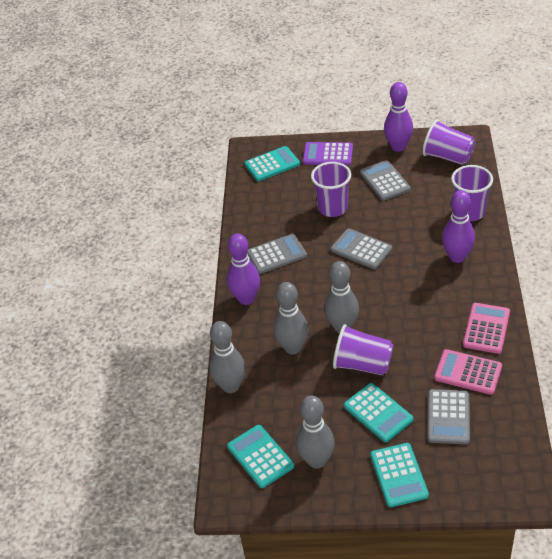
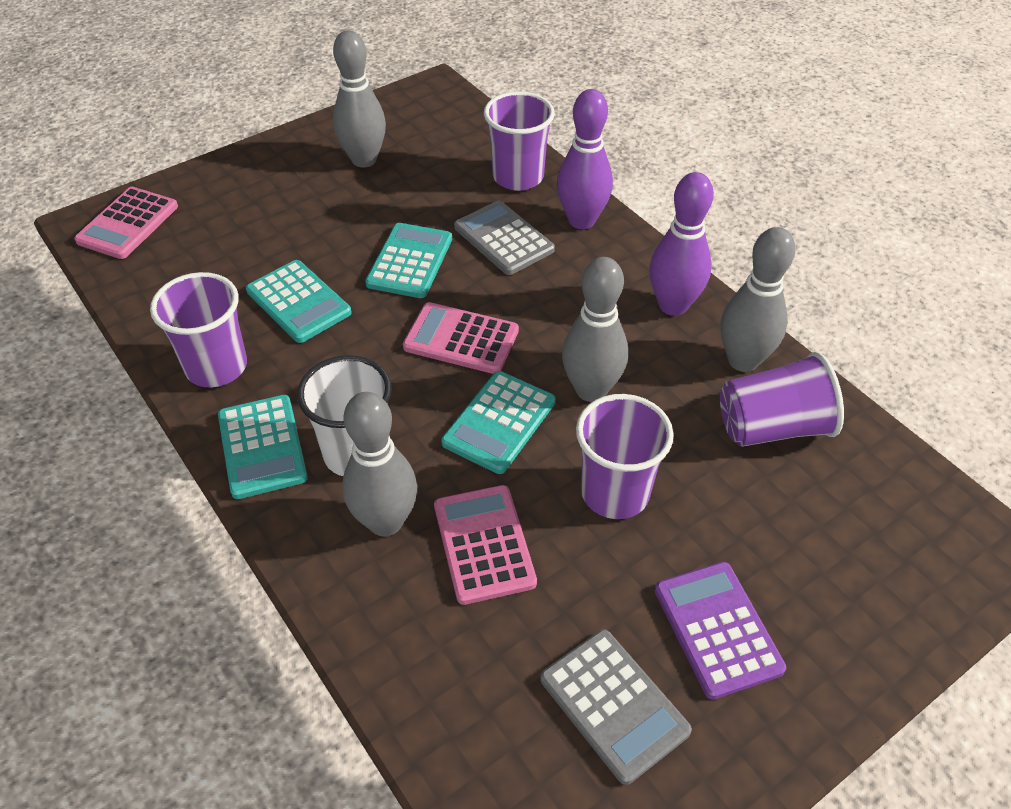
grey calculator: 4 -> 2
pink calculator: 2 -> 3
purple bowling pin: 3 -> 2
white cup: 0 -> 1

